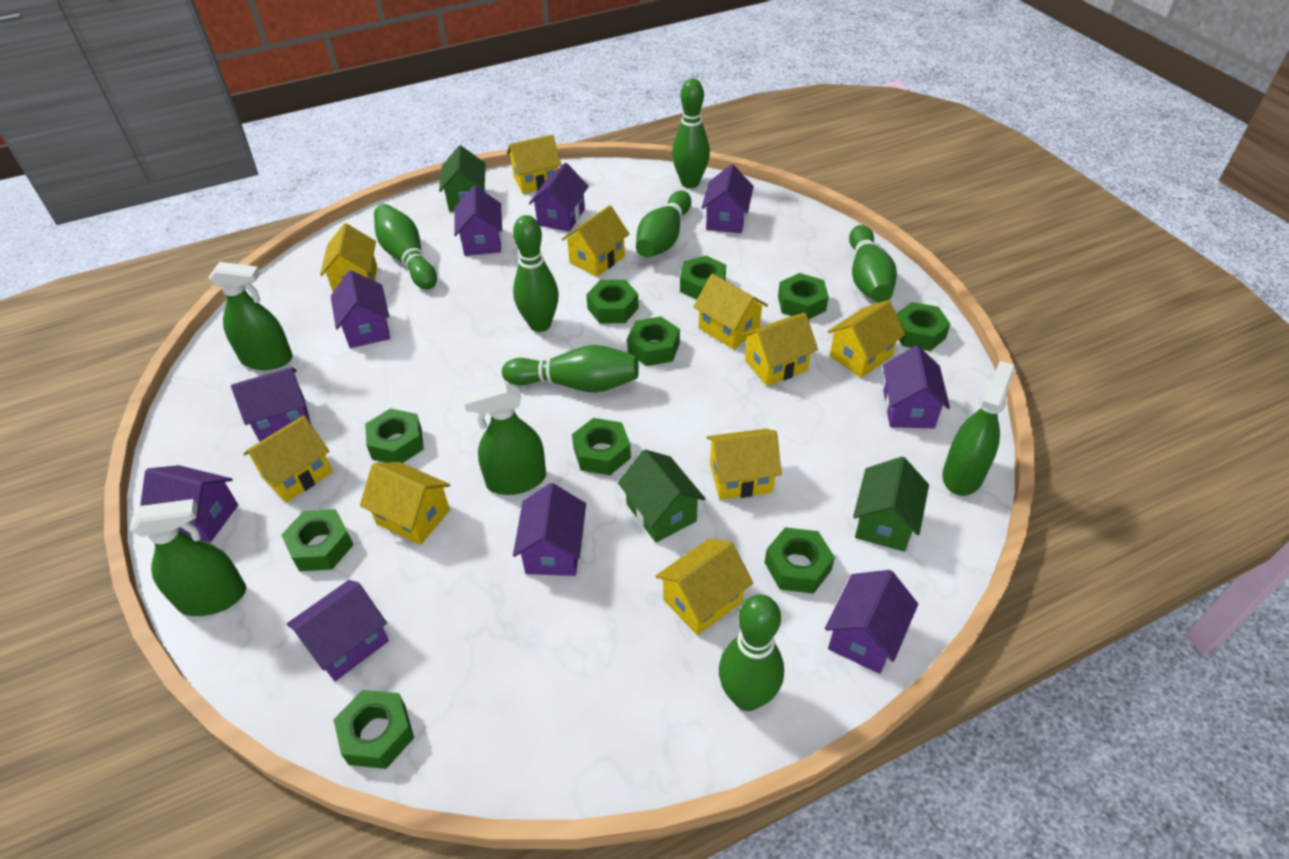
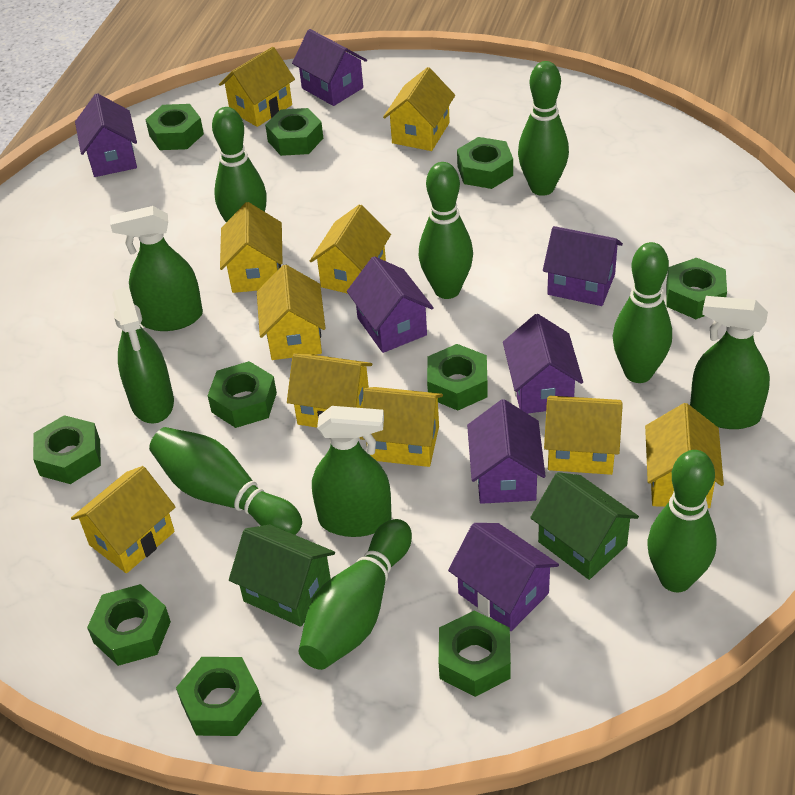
green house: 3 -> 2
purple house: 10 -> 7

